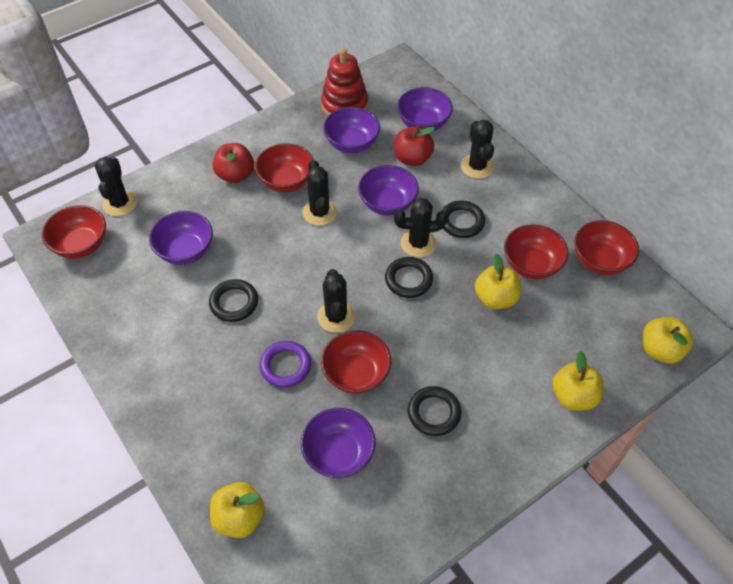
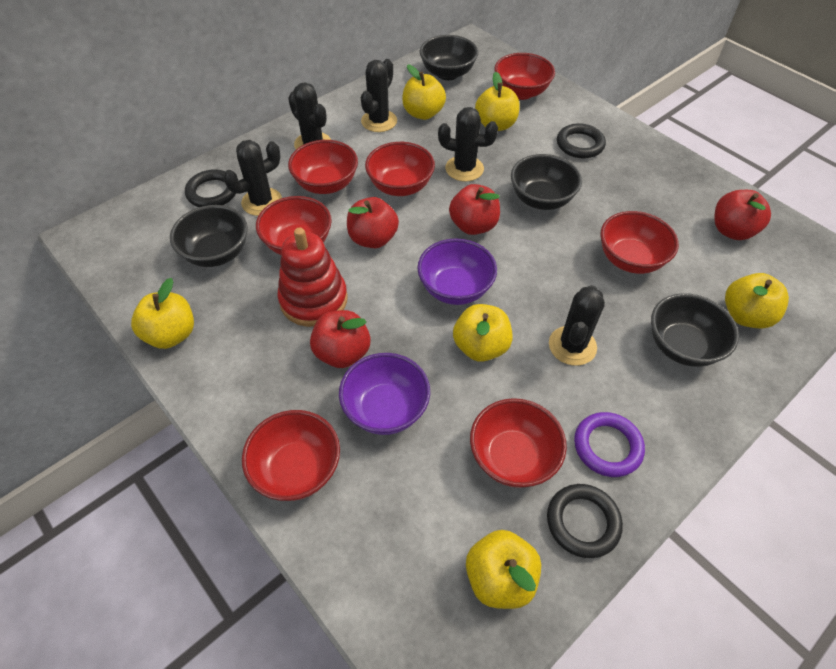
black bowl: 0 -> 4
black ring: 4 -> 3
purple bowl: 5 -> 2
red apple: 2 -> 4
red bowl: 5 -> 7
yellow apple: 4 -> 6

